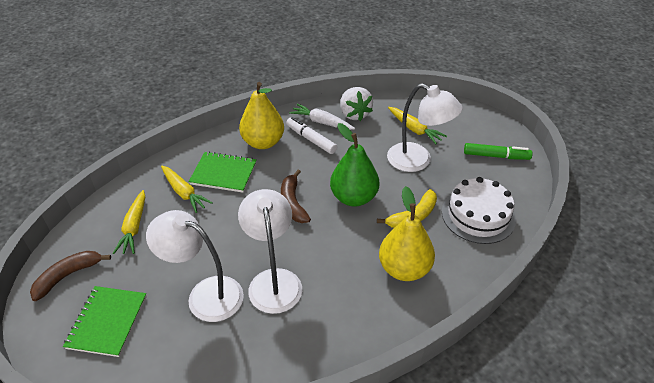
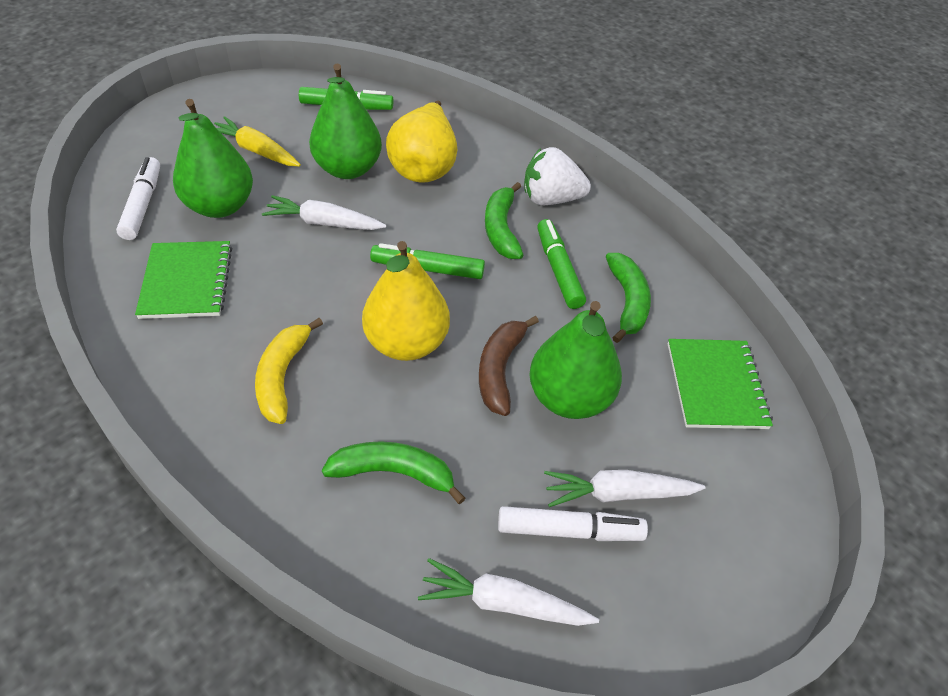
brown banana: 2 -> 1
green banana: 0 -> 3
green marker: 1 -> 3
green pear: 1 -> 3
white cake: 1 -> 0
white carrot: 1 -> 3
white lamp: 3 -> 0
white marker: 1 -> 2
yellow carrot: 3 -> 1

